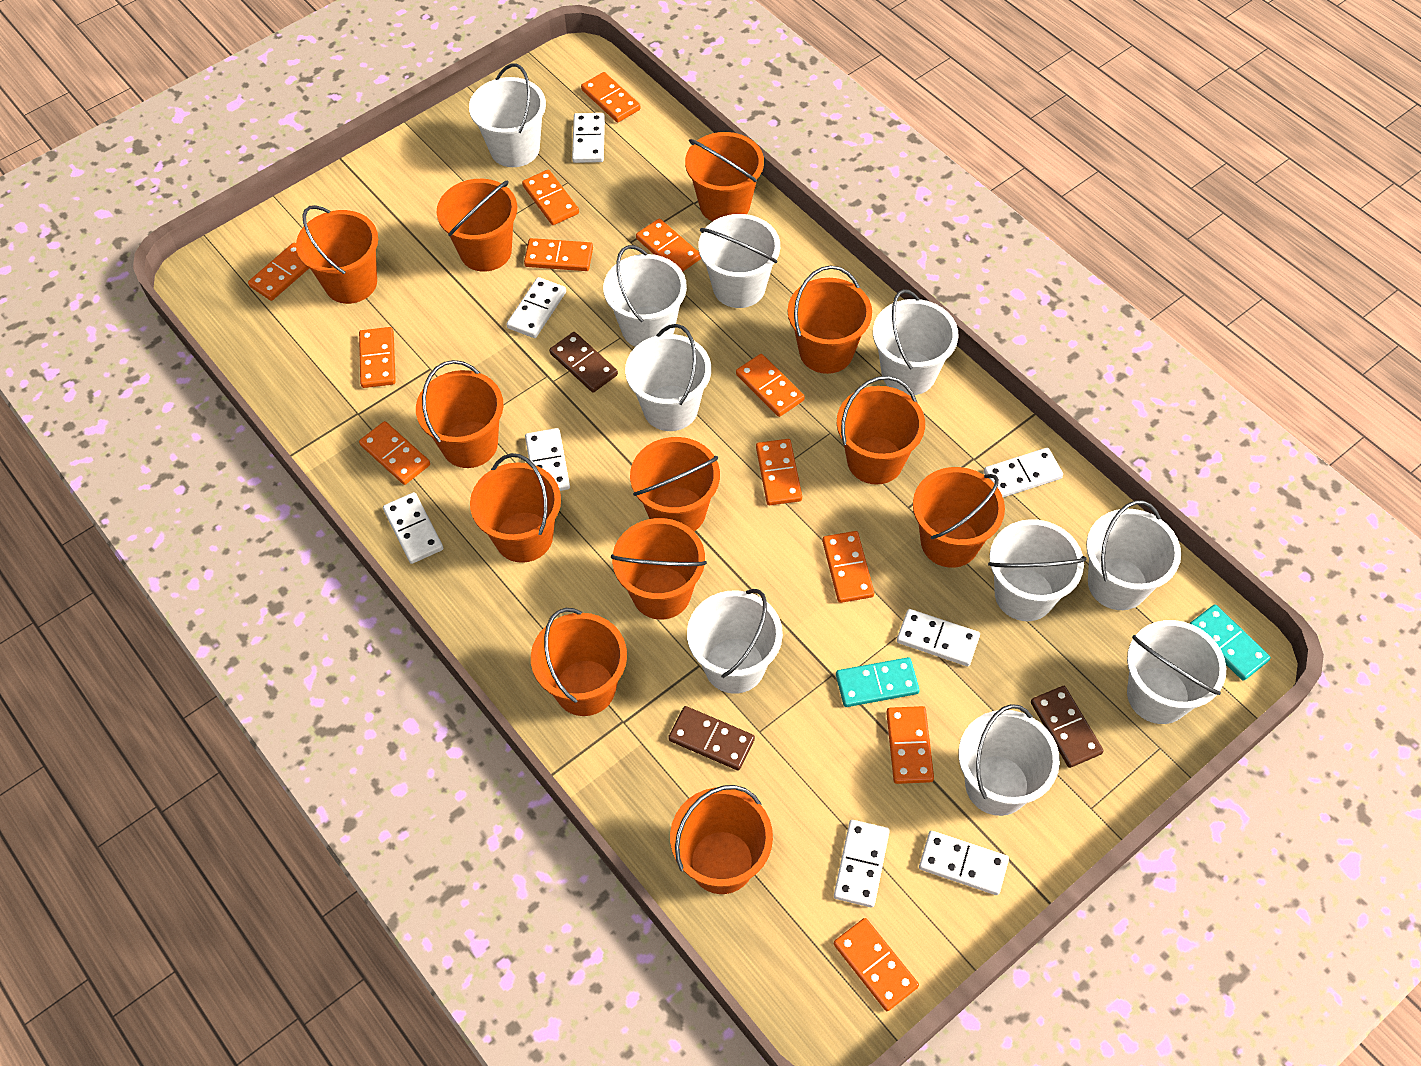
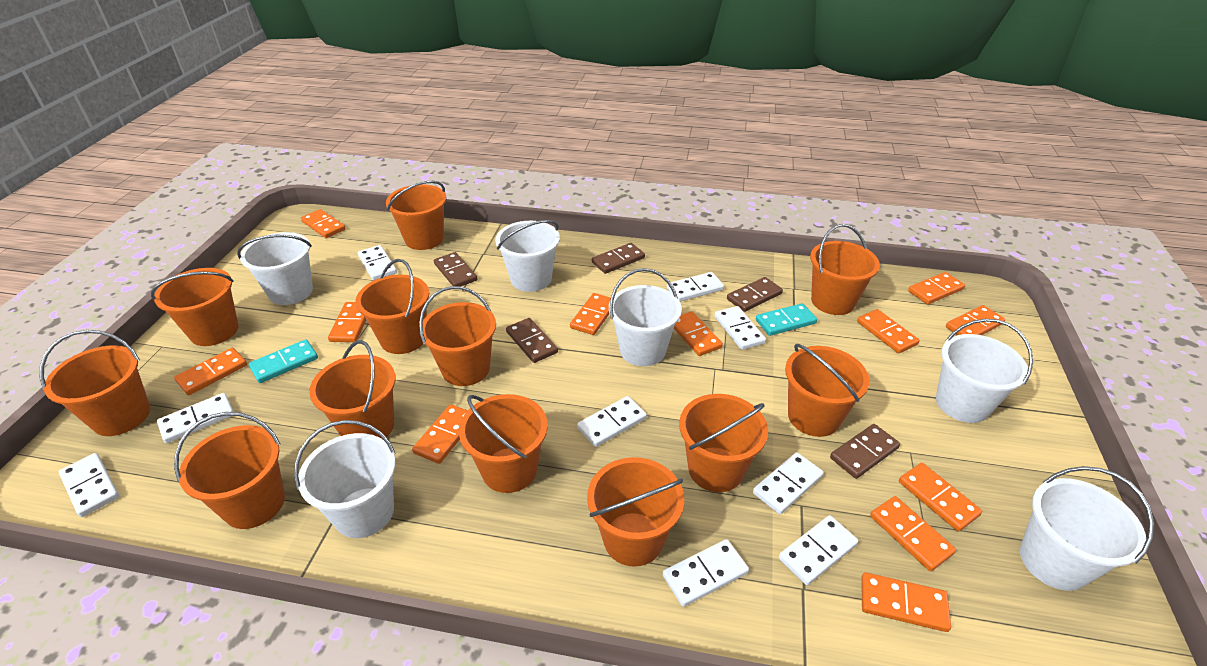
brown domino: 3 -> 5
white bucket: 10 -> 6
white domino: 8 -> 9

